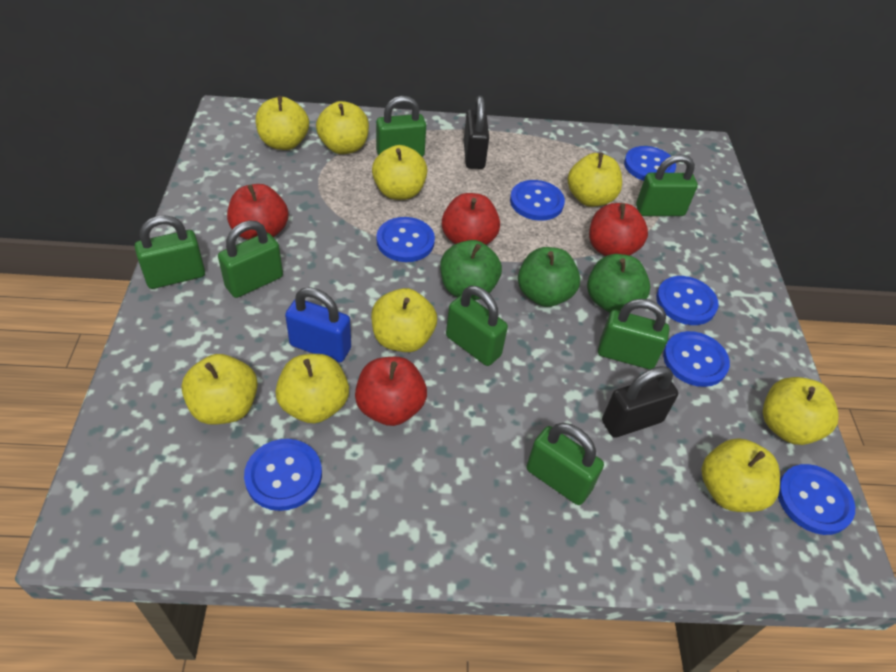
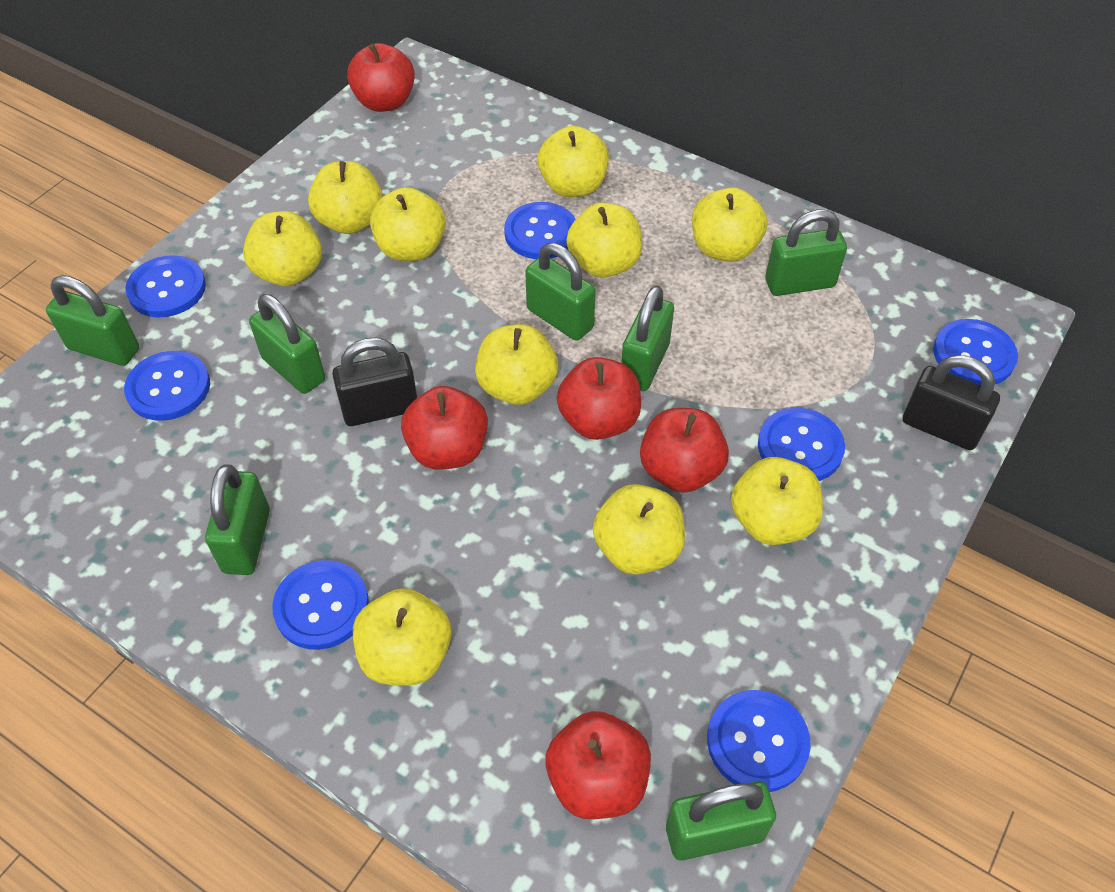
blue padlock: 1 -> 0
green apple: 3 -> 0
red apple: 4 -> 5
yellow apple: 9 -> 10

